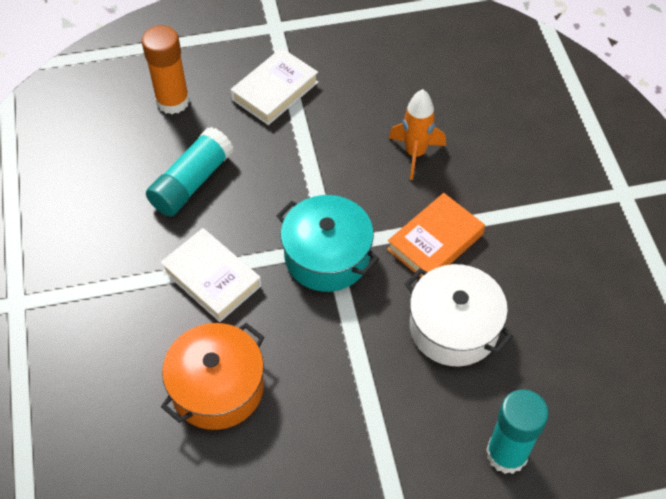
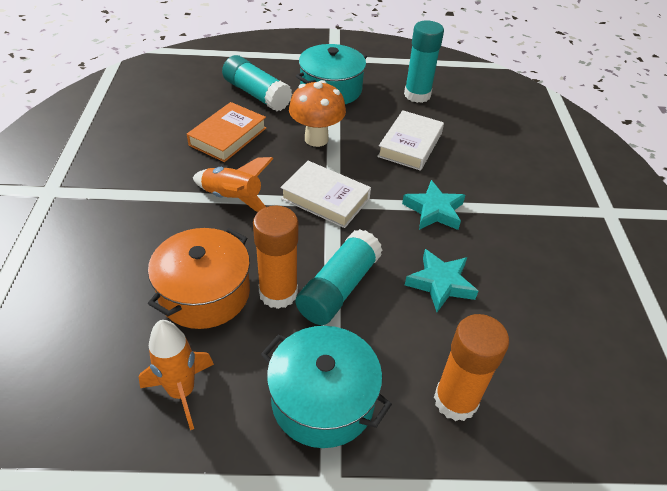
orange glue stick: 1 -> 2
orange mushroom: 0 -> 1
orange rocket: 1 -> 2
turquoise glue stick: 2 -> 3
turquoise pot: 1 -> 2
turquoise star: 0 -> 2
white pot: 1 -> 0

